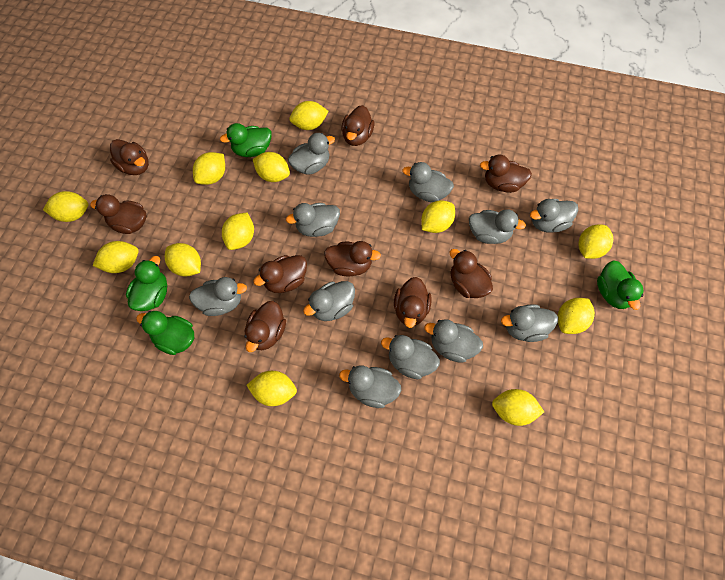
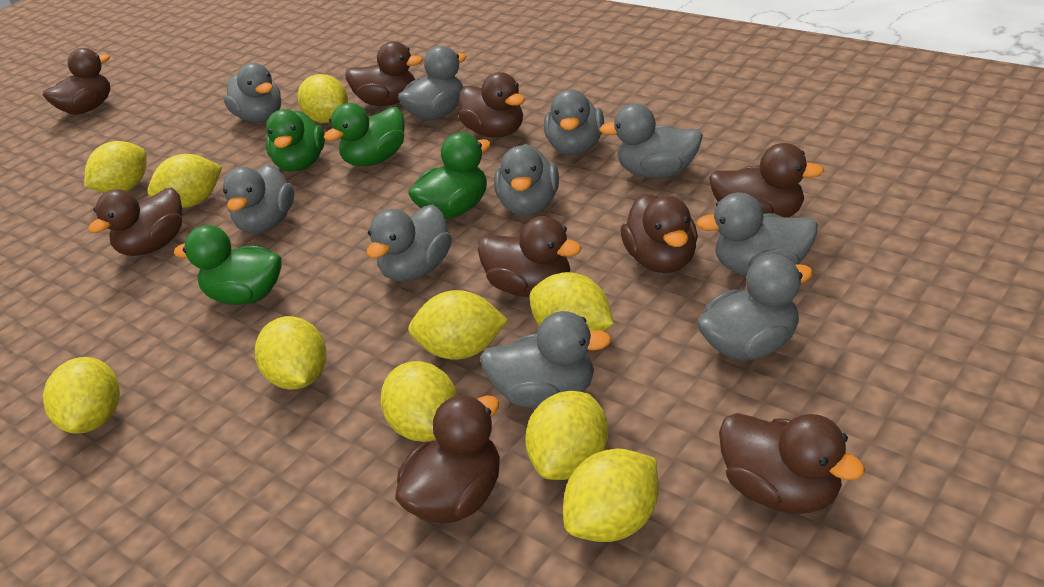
grey duck: 11 -> 10
yellow lemon: 12 -> 10

